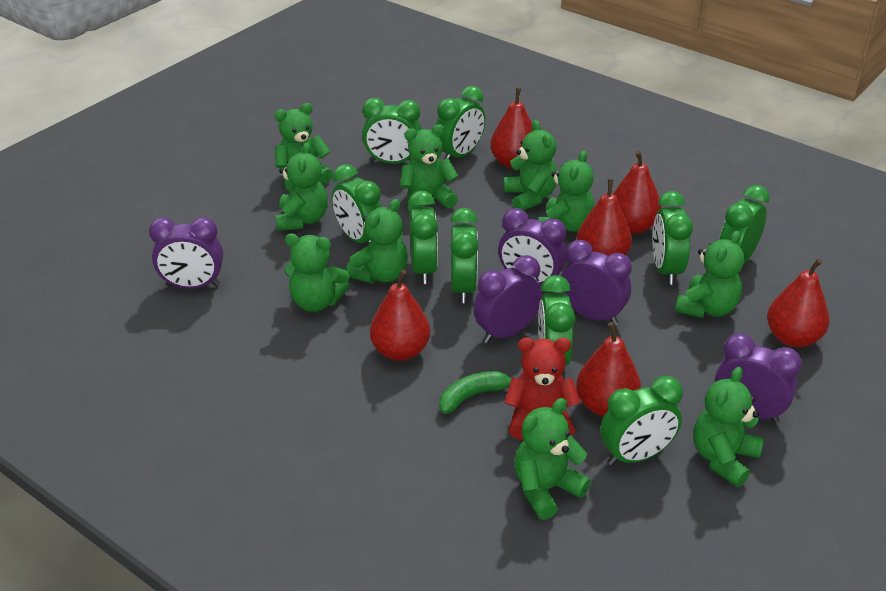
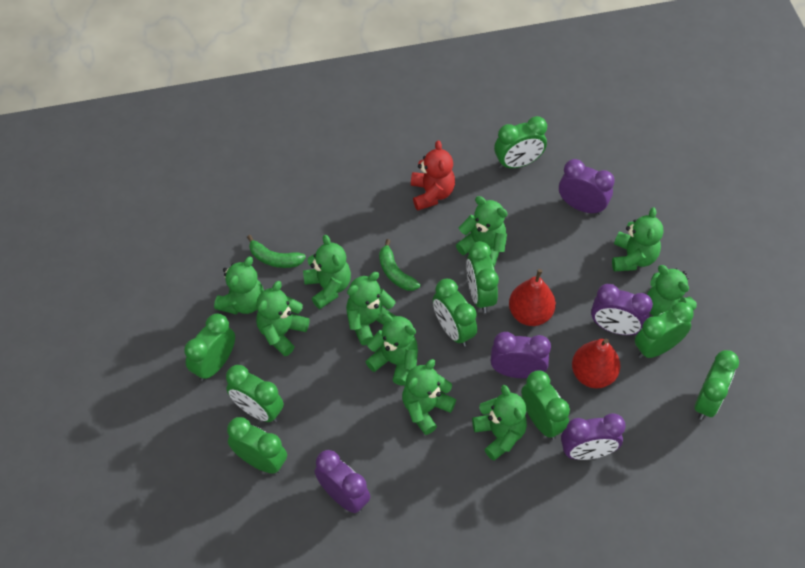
green banana: 1 -> 2
red pear: 6 -> 2

